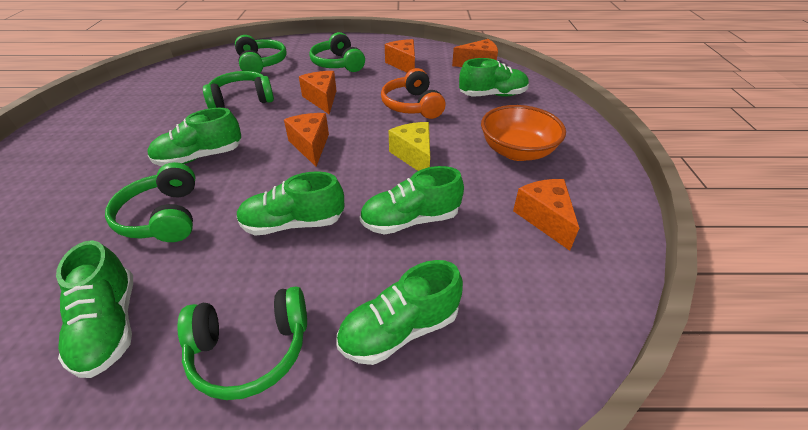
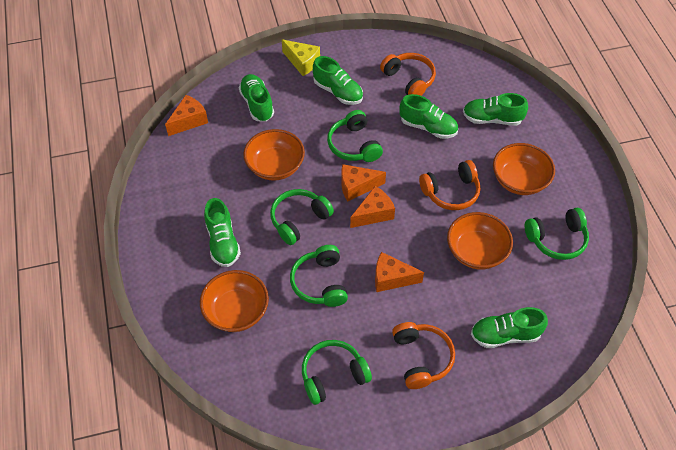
orange bowl: 1 -> 4
orange cheese: 5 -> 4
orange headphones: 1 -> 3

